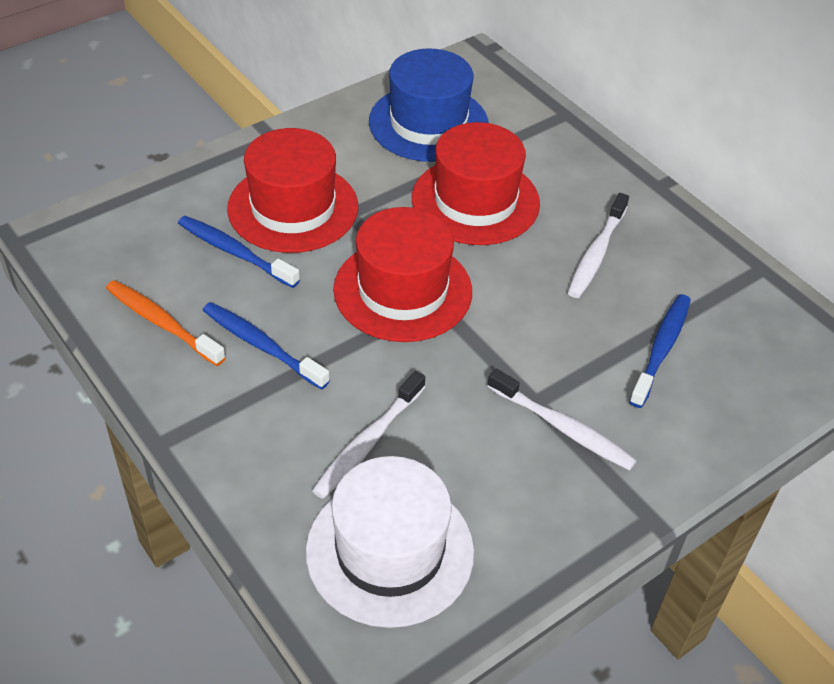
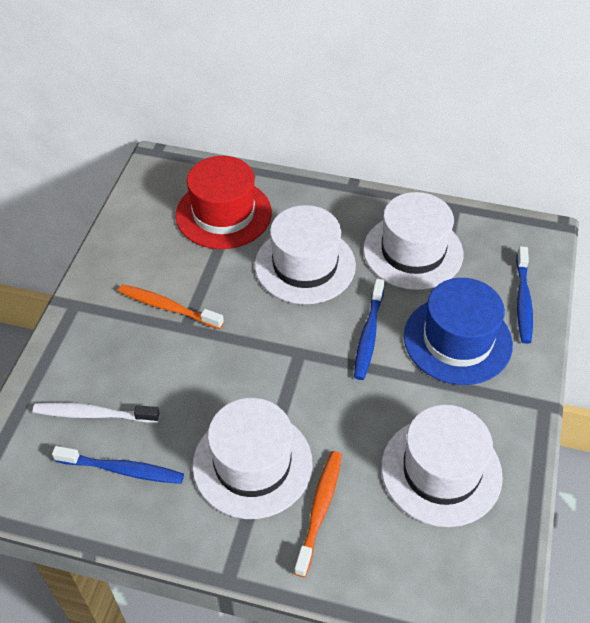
orange toothbrush: 1 -> 2
red hat: 3 -> 1
white hat: 1 -> 4
white toothbrush: 3 -> 1

